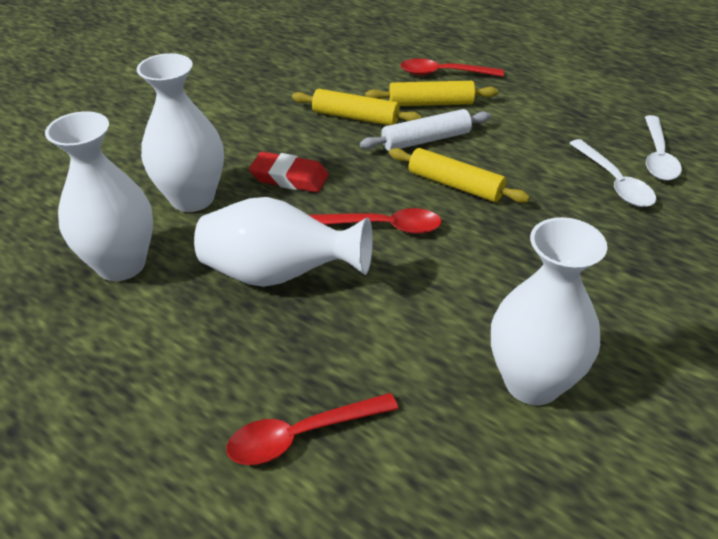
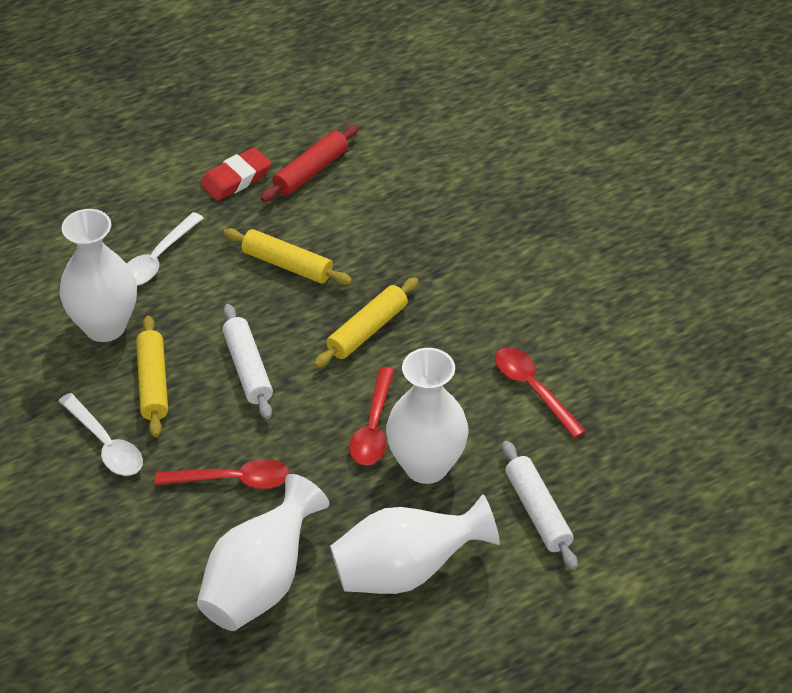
red rolling pin: 0 -> 1
white rolling pin: 1 -> 2

